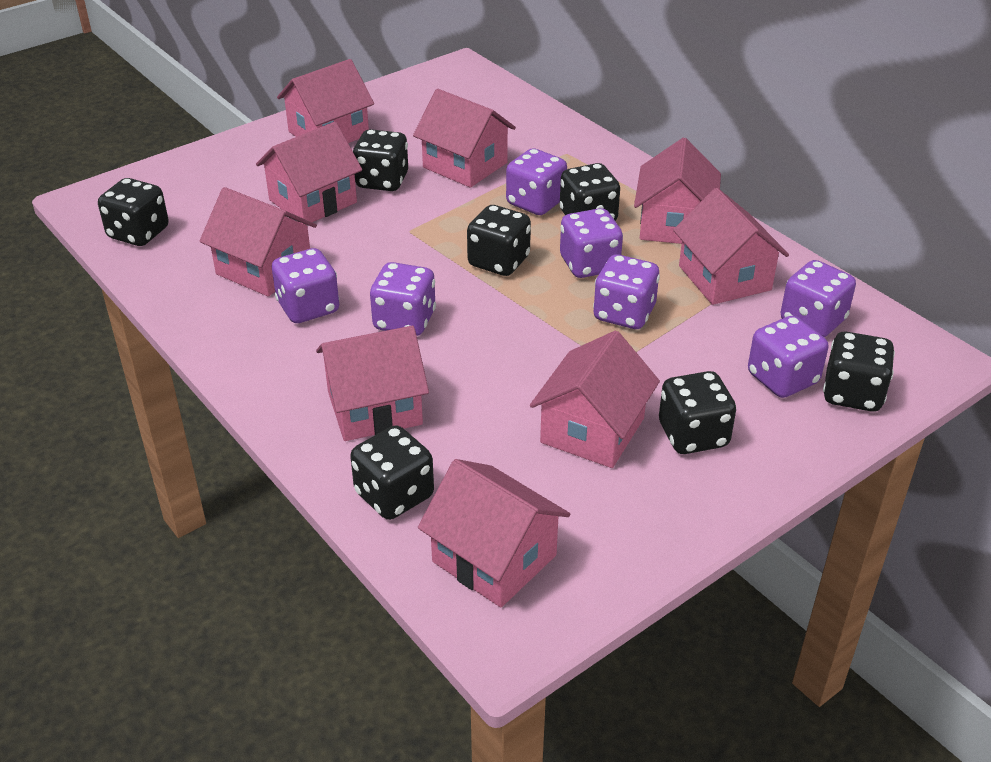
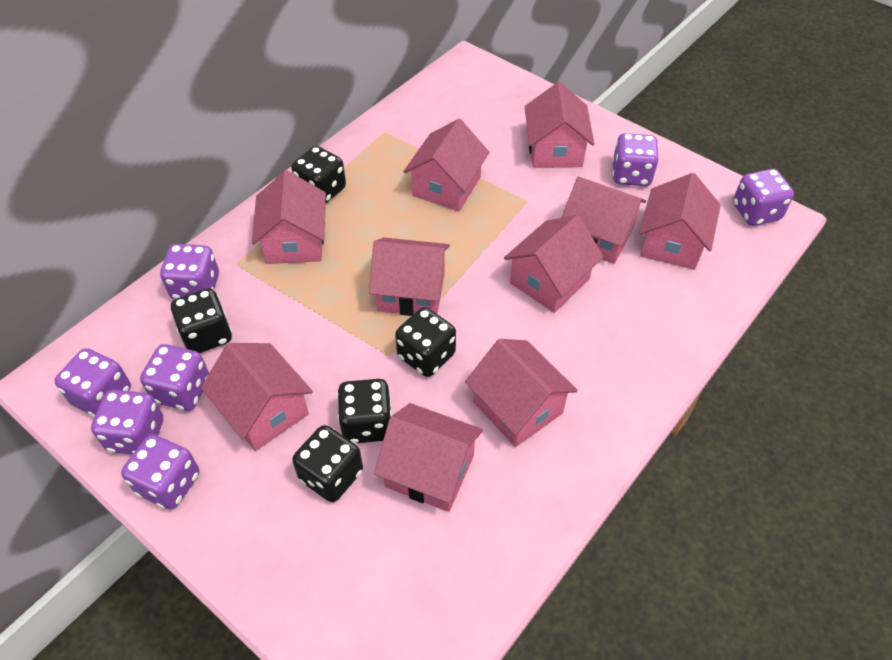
black dice: 7 -> 5
pink house: 9 -> 10

